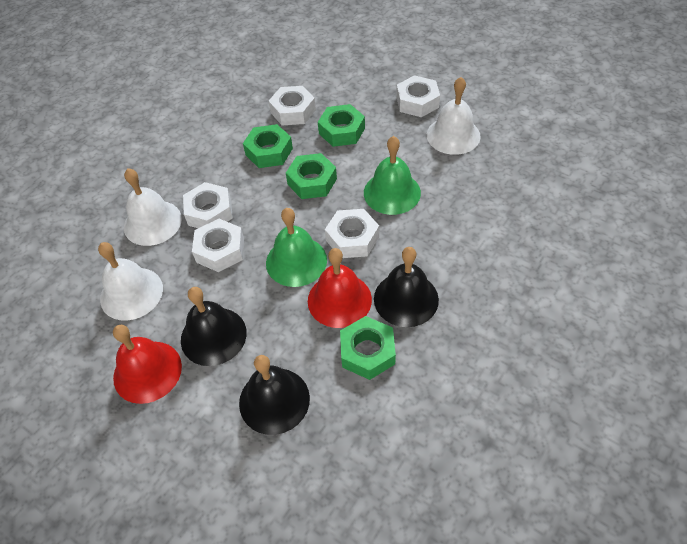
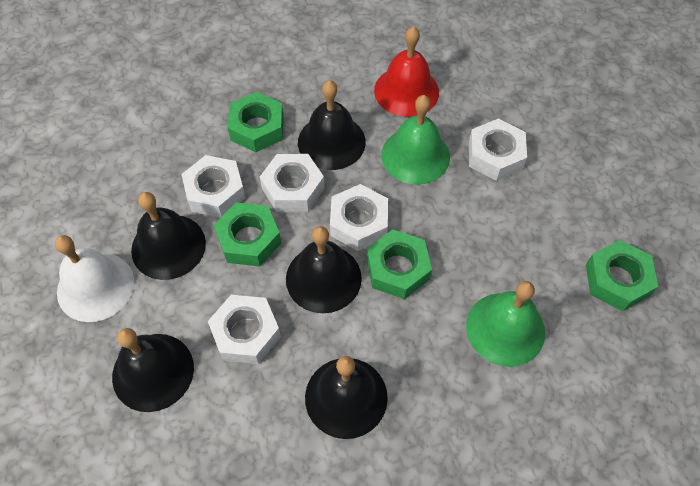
black bell: 3 -> 5
red bell: 2 -> 1
white bell: 3 -> 1

